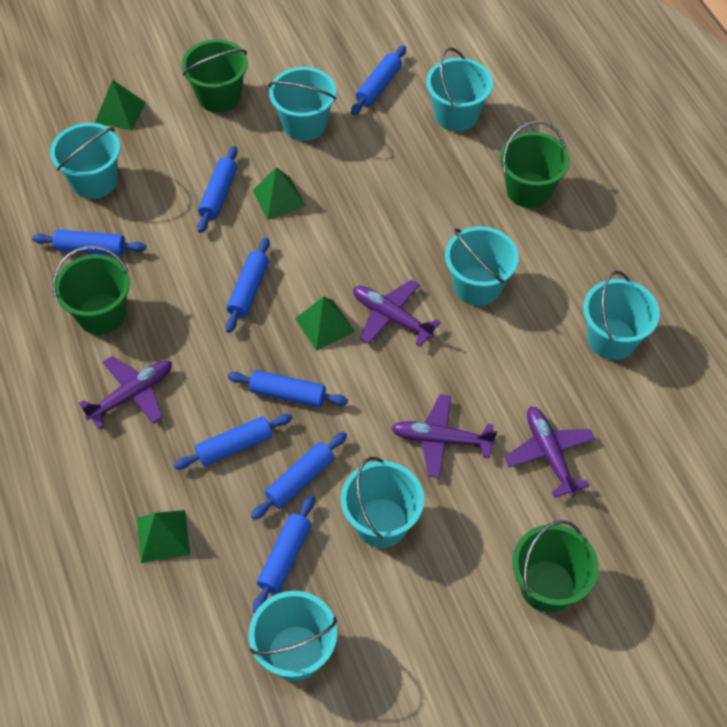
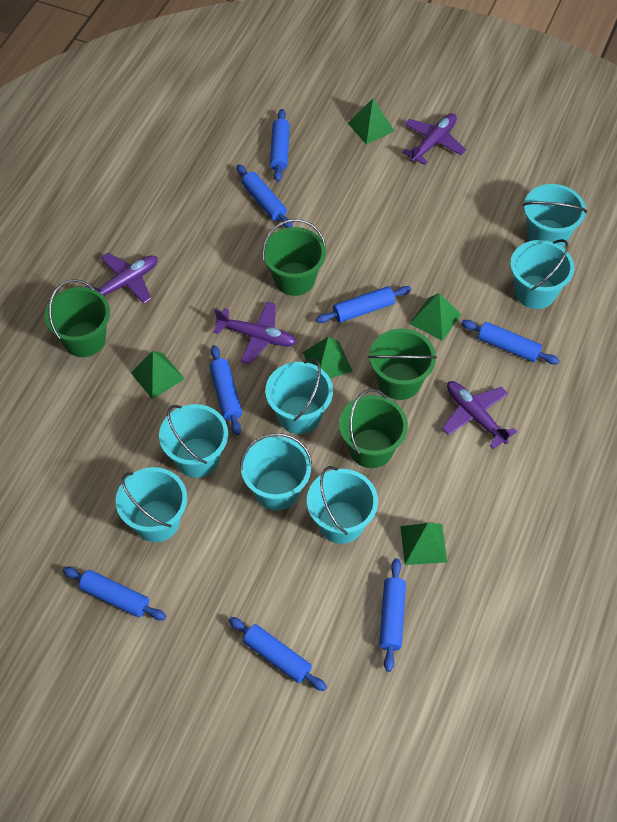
green pyramid: 4 -> 5

